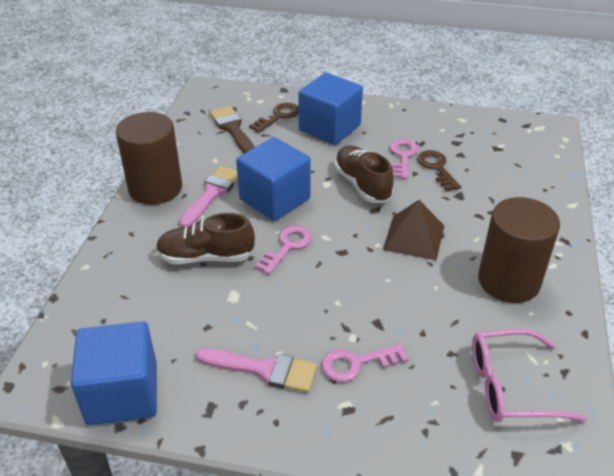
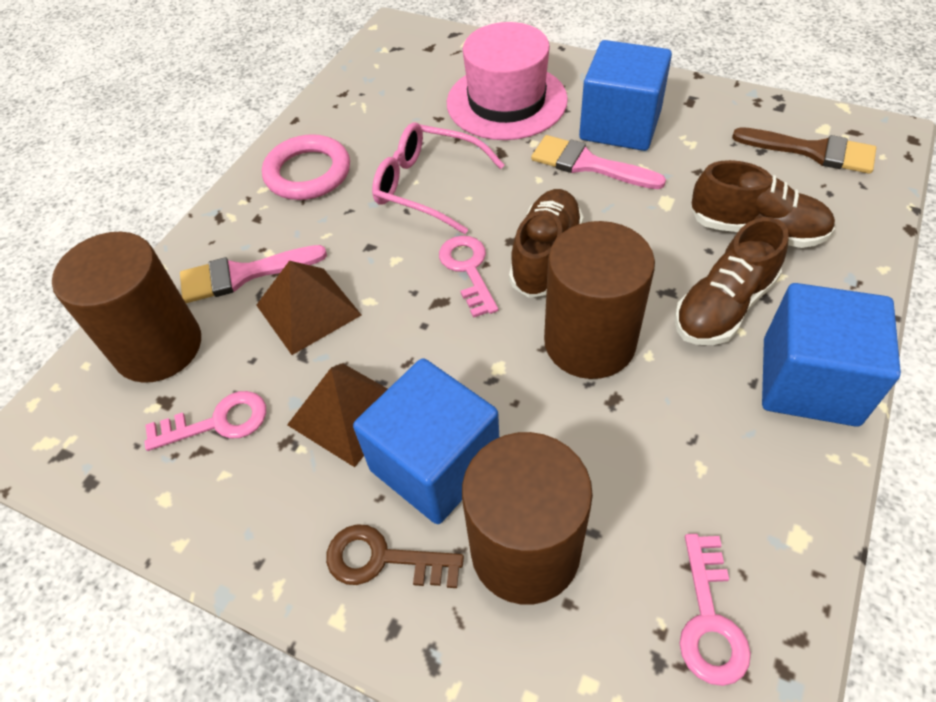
brown cylinder: 2 -> 3
brown key: 2 -> 1
brown pyramid: 1 -> 2
brown shoe: 2 -> 3
pink hat: 0 -> 1
pink ring: 0 -> 1

